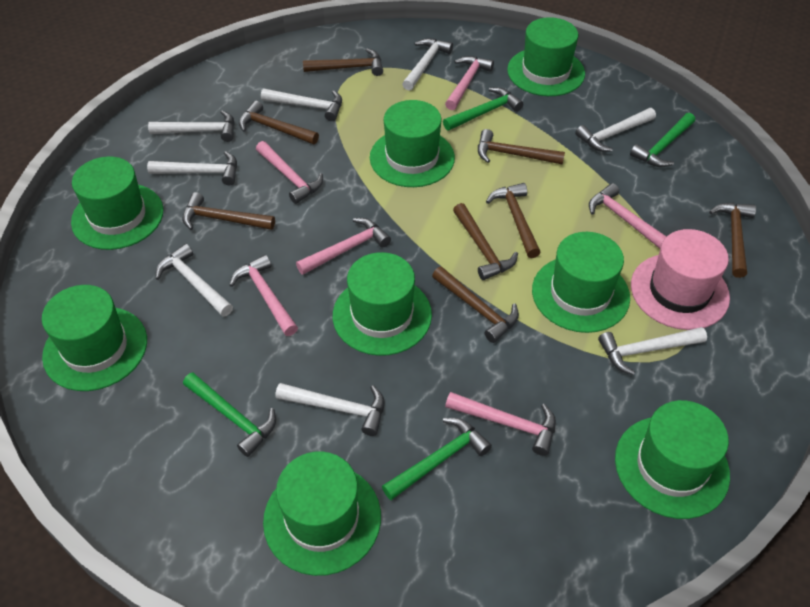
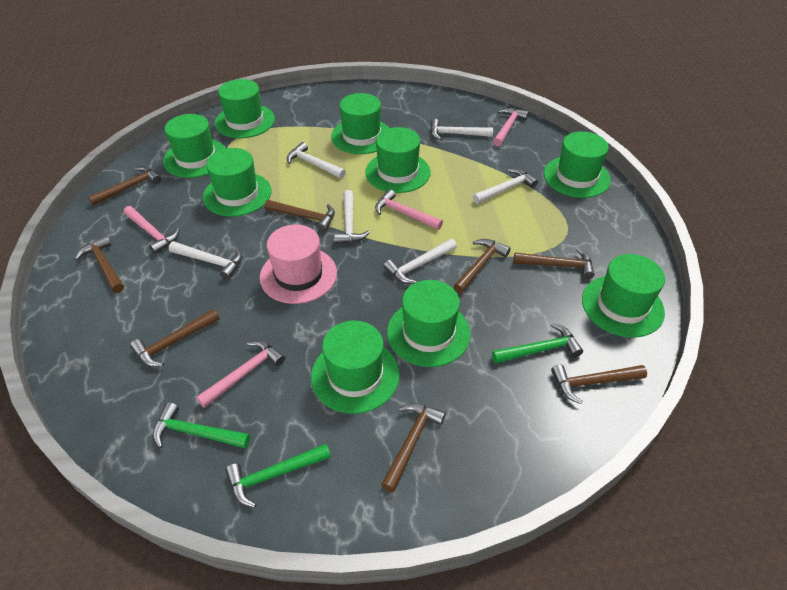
green hammer: 4 -> 3
green hat: 8 -> 9
pink hammer: 6 -> 4
white hammer: 8 -> 6

